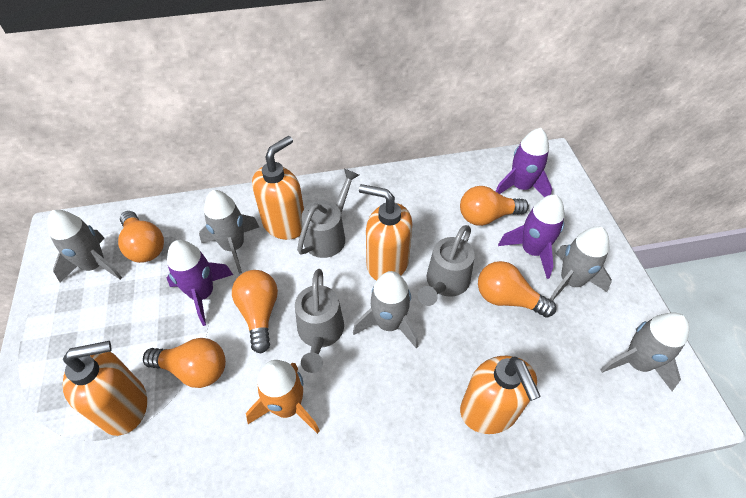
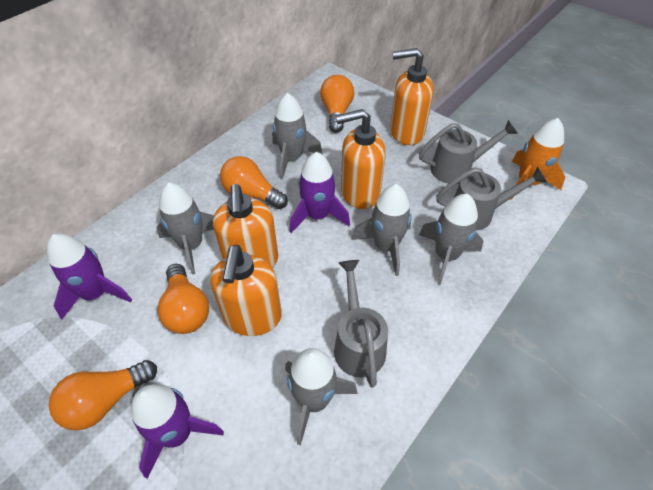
orange light bulb: 5 -> 4

